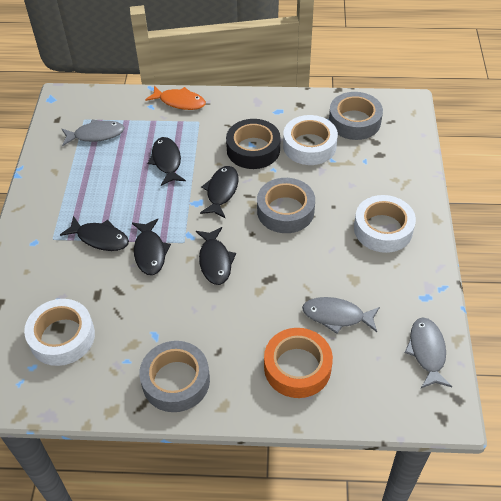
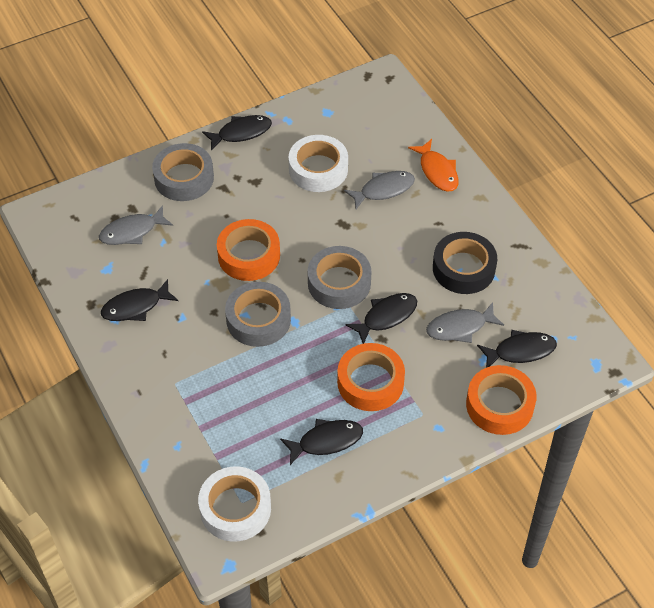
orange tape: 1 -> 3
white tape: 3 -> 2

